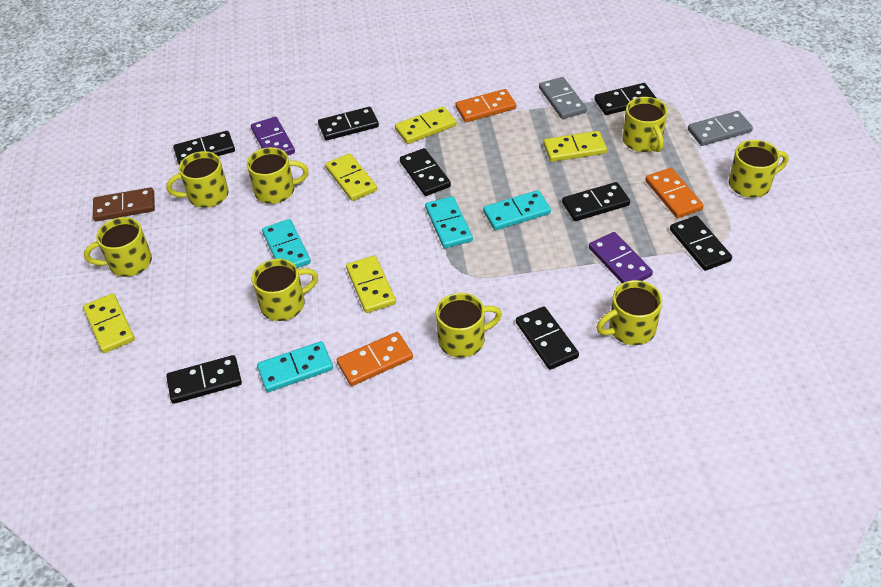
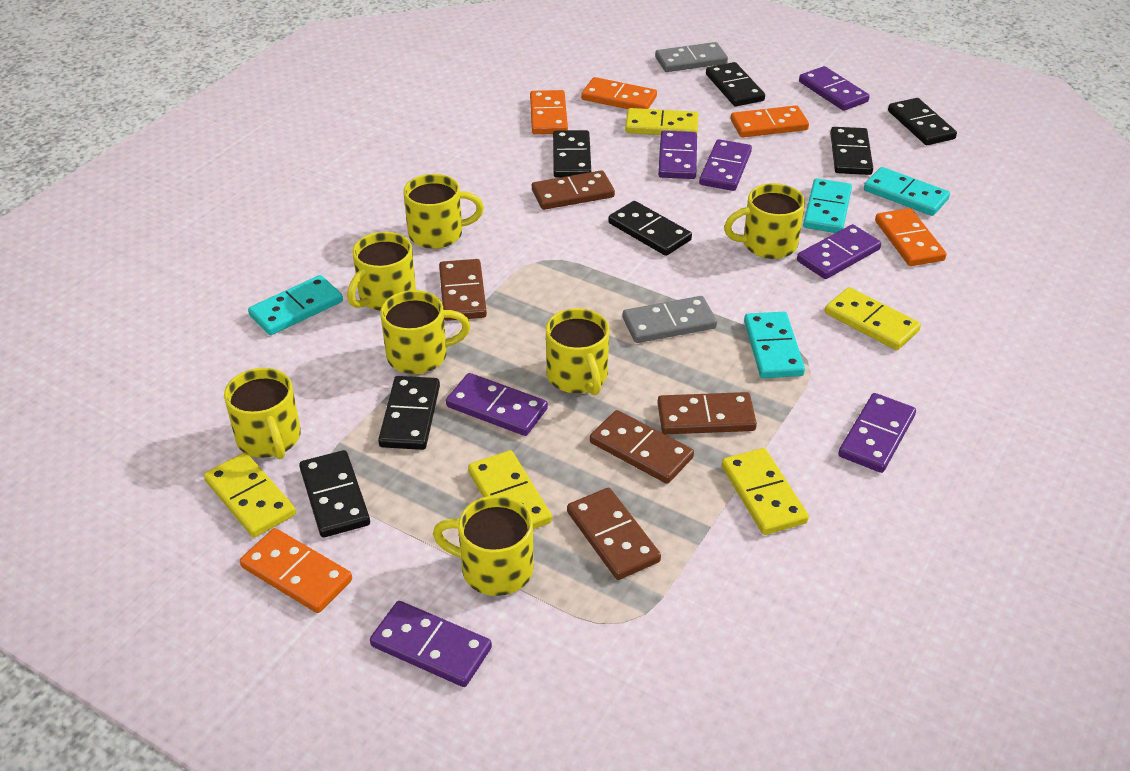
black domino: 8 -> 7
brown domino: 1 -> 5
orange domino: 3 -> 5
purple domino: 2 -> 7
yellow mug: 8 -> 7

